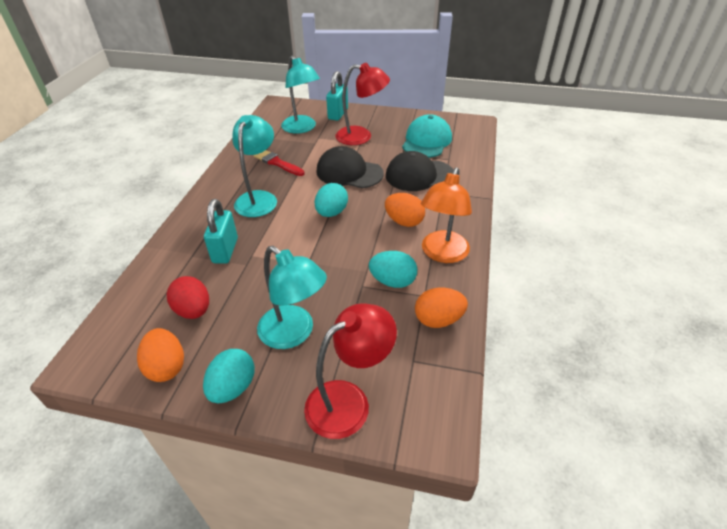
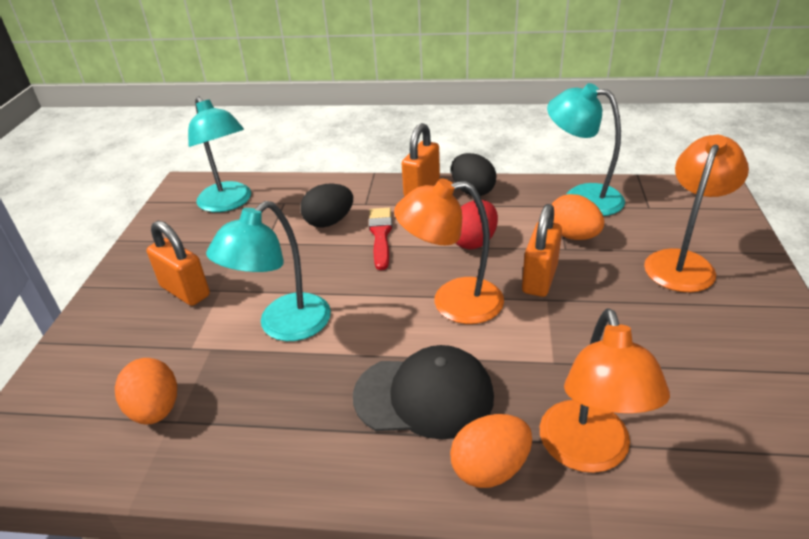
black cap: 2 -> 1
black egg: 0 -> 2
orange lamp: 1 -> 3
orange padlock: 0 -> 3
red lamp: 2 -> 0
turquoise cap: 1 -> 0
turquoise egg: 3 -> 0
turquoise padlock: 2 -> 0

